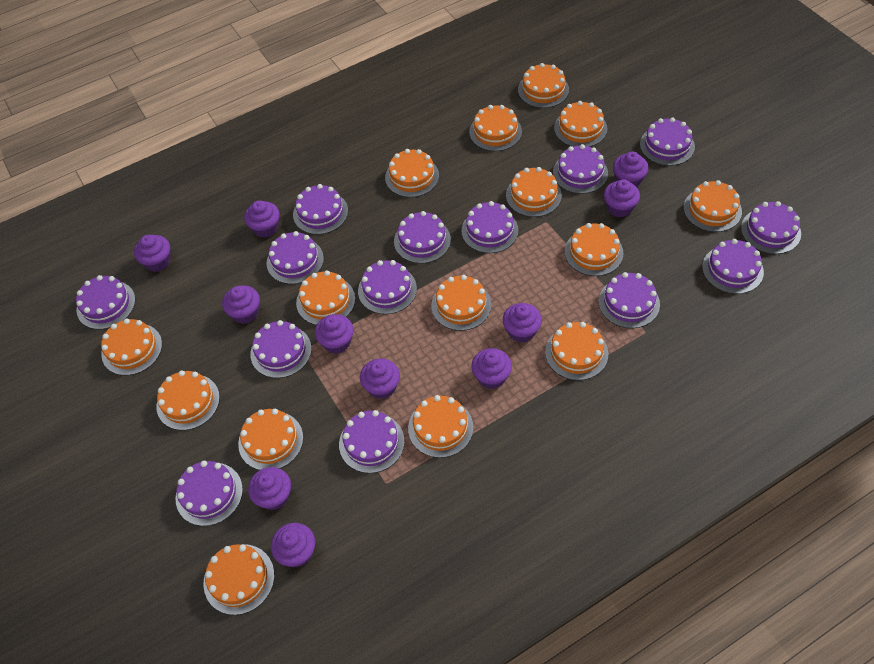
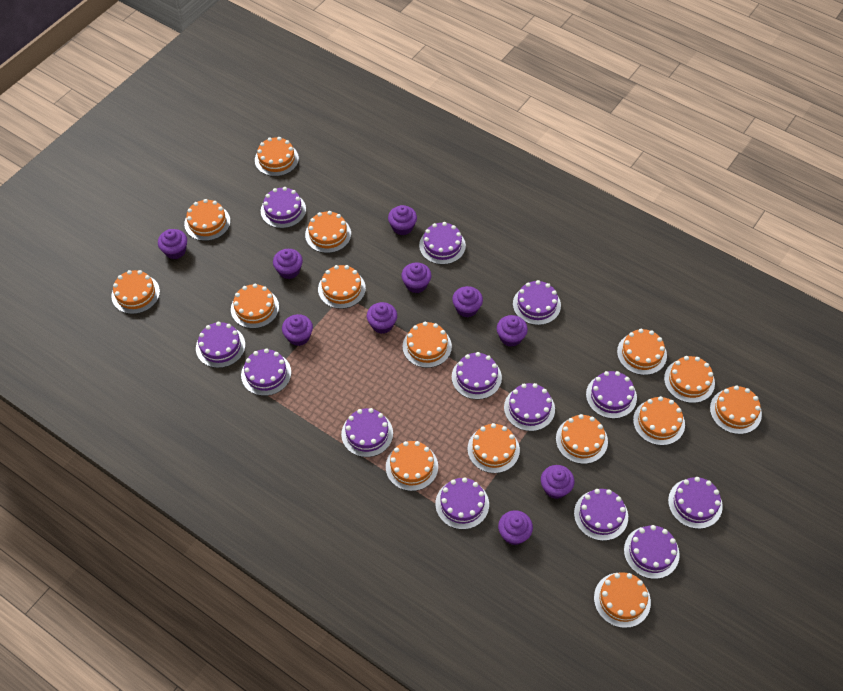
purple cake: 14 -> 13
purple cupcake: 11 -> 10

